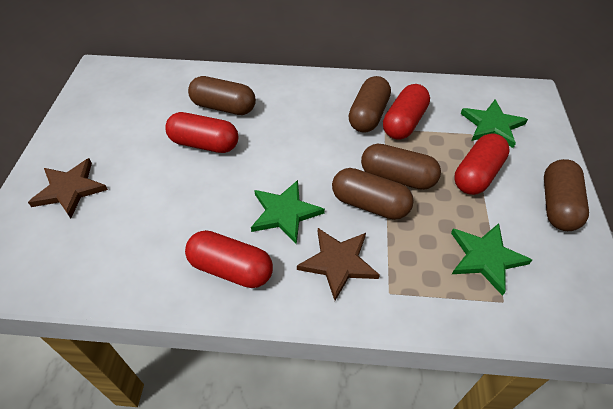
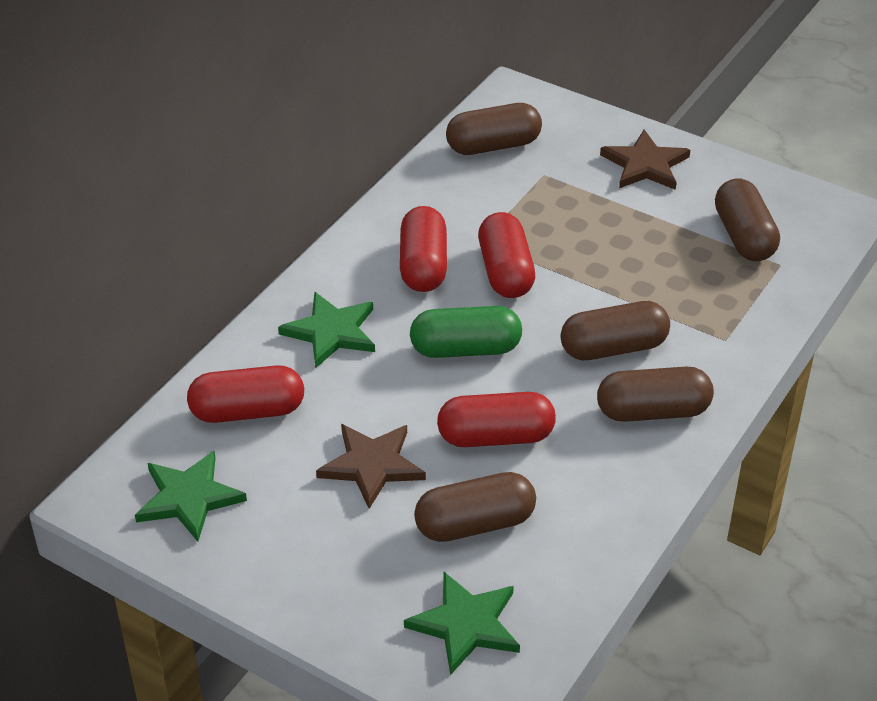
green capsule: 0 -> 1

